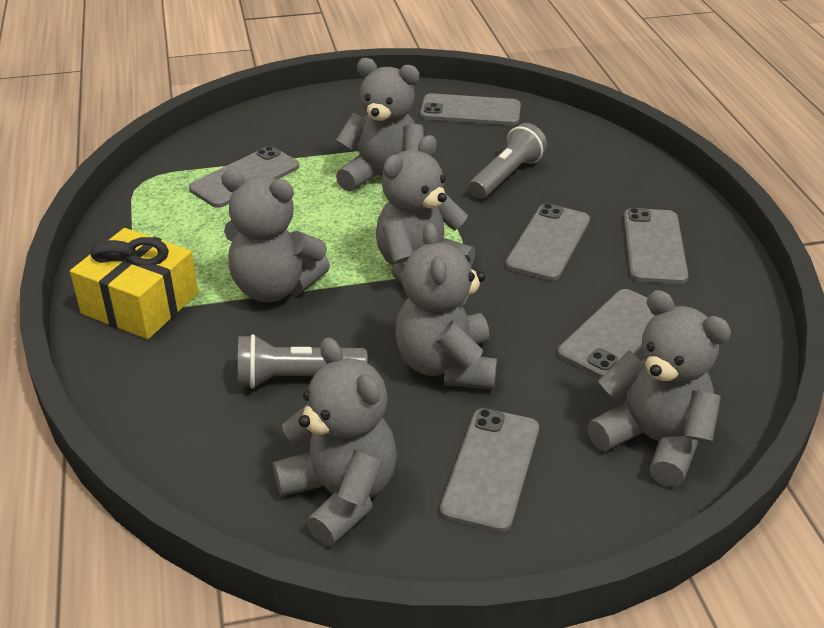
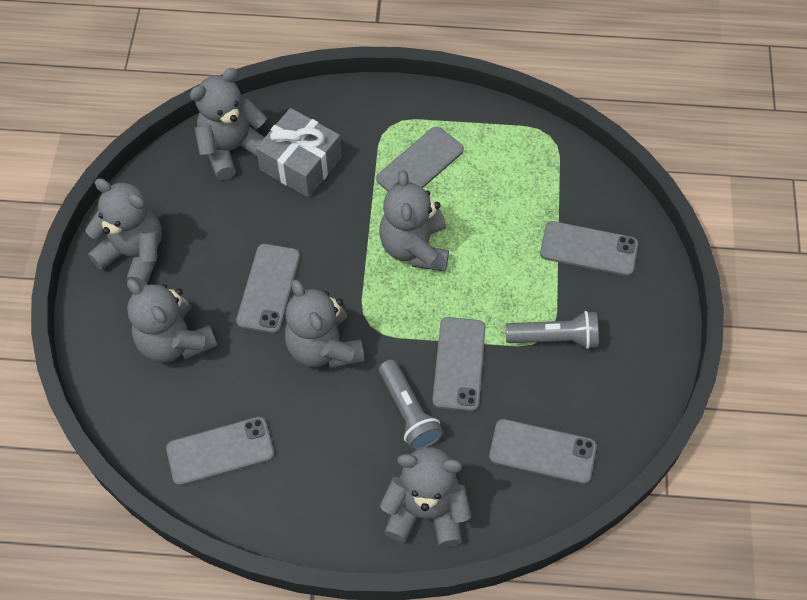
grey gift: 0 -> 1
yellow gift: 1 -> 0

